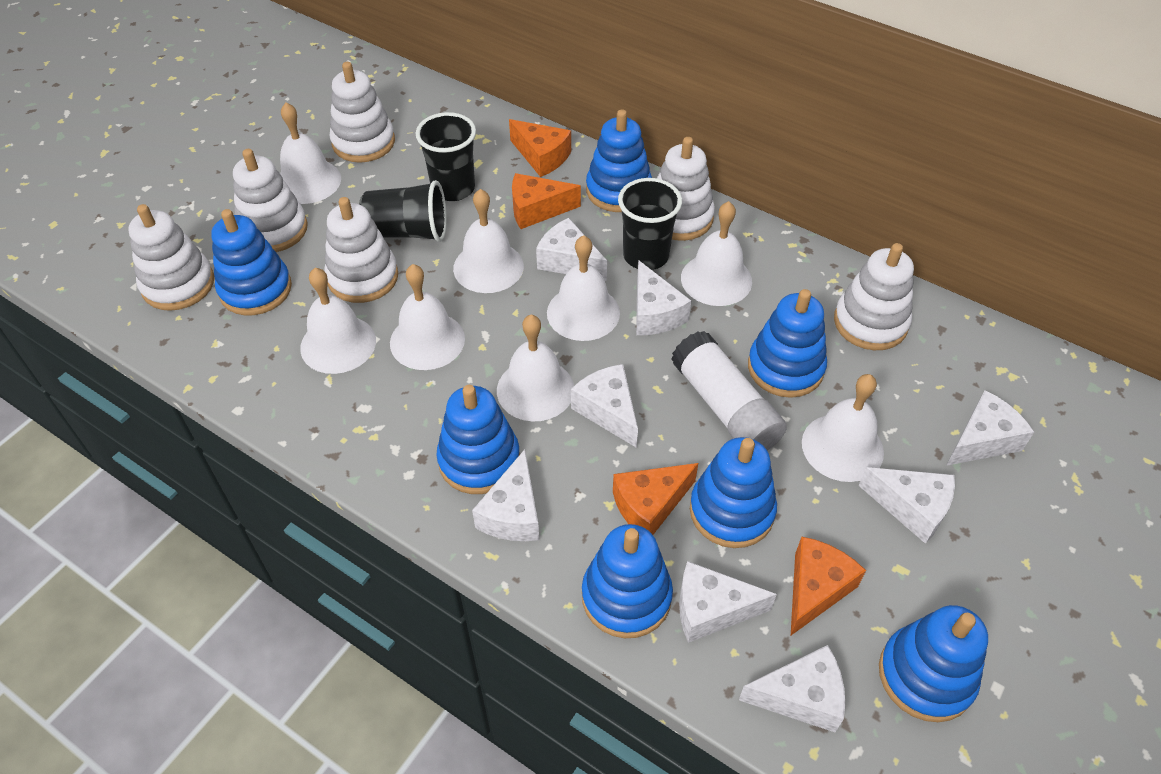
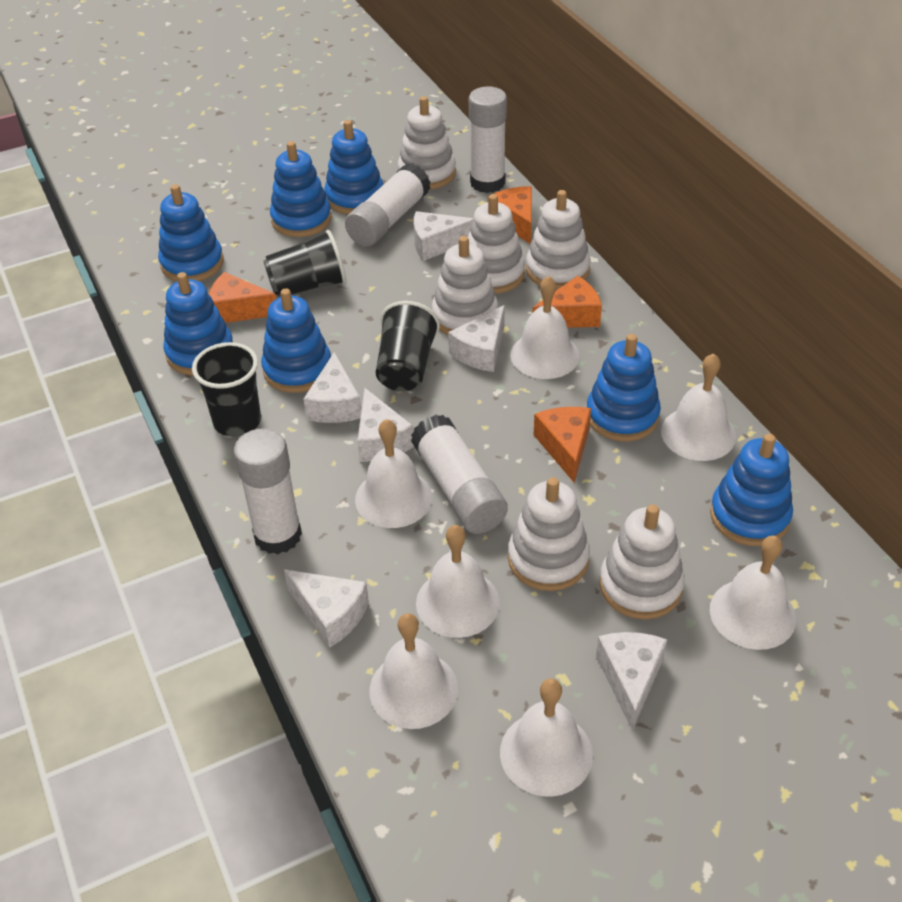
white bell: 8 -> 7
white cheese: 8 -> 6
white glue stick: 1 -> 4

